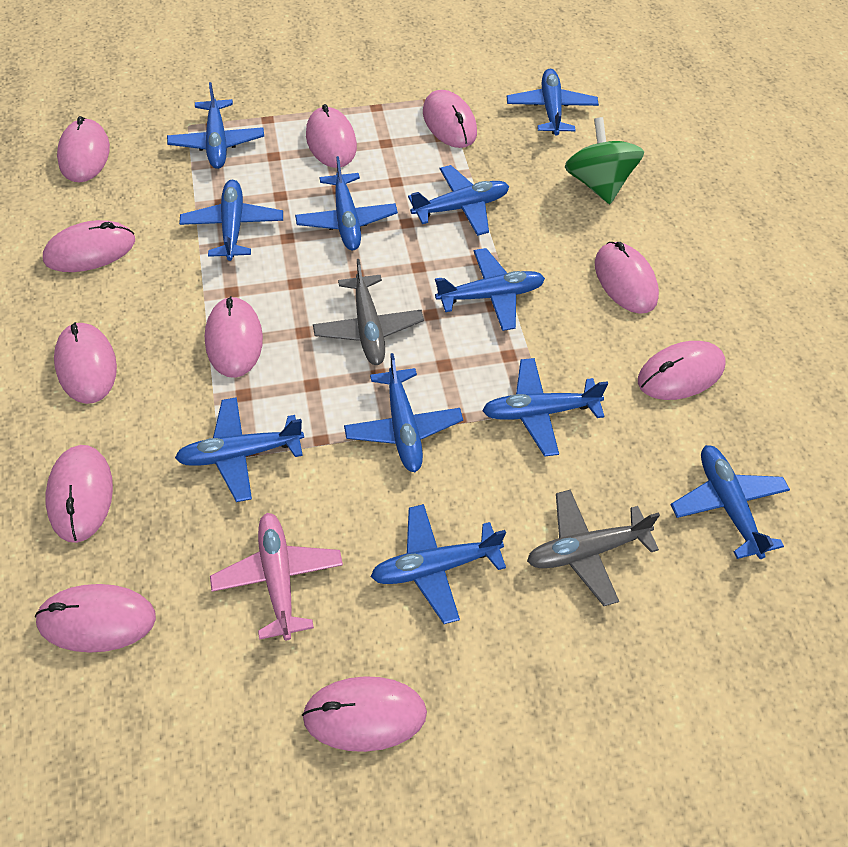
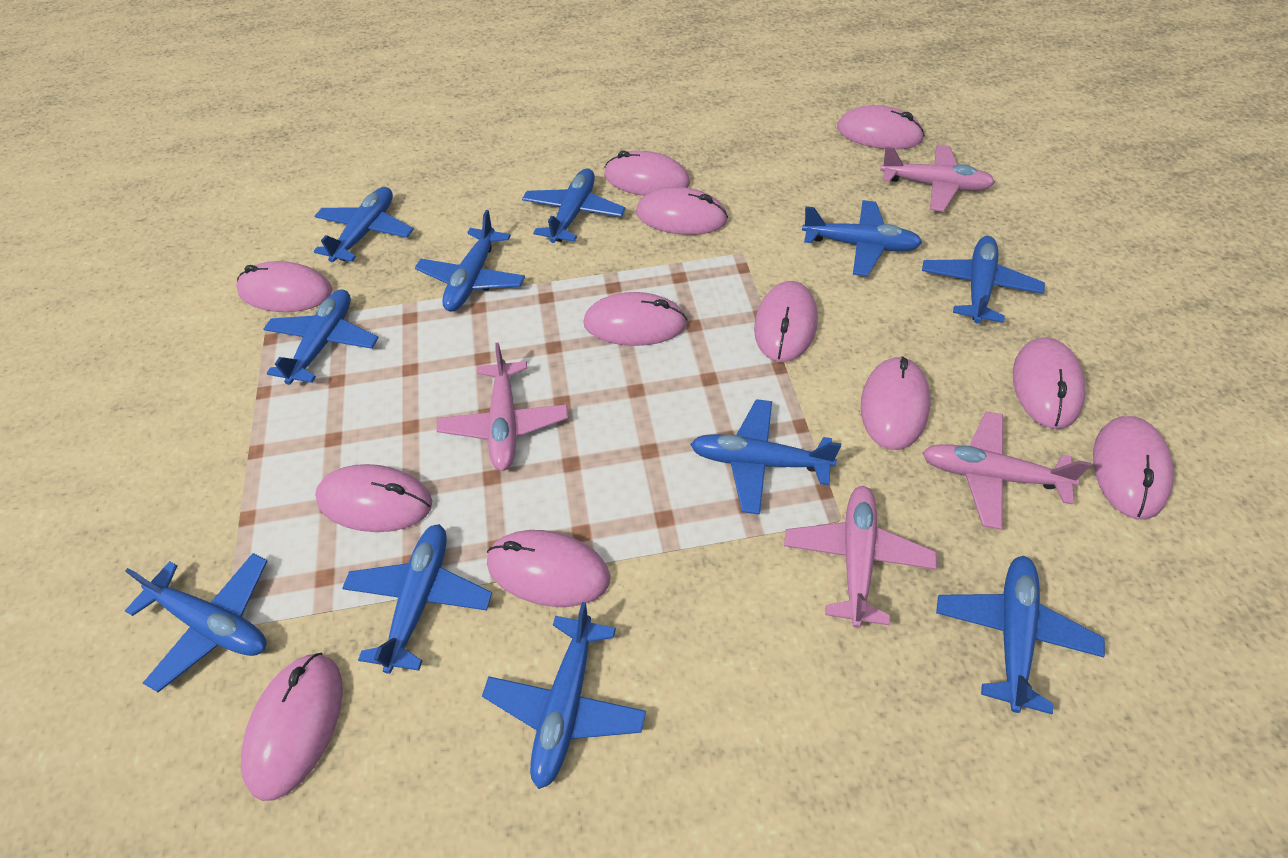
green spinning top: 1 -> 0
grey plane: 2 -> 0
pink mouse: 11 -> 12
pink plane: 1 -> 4

